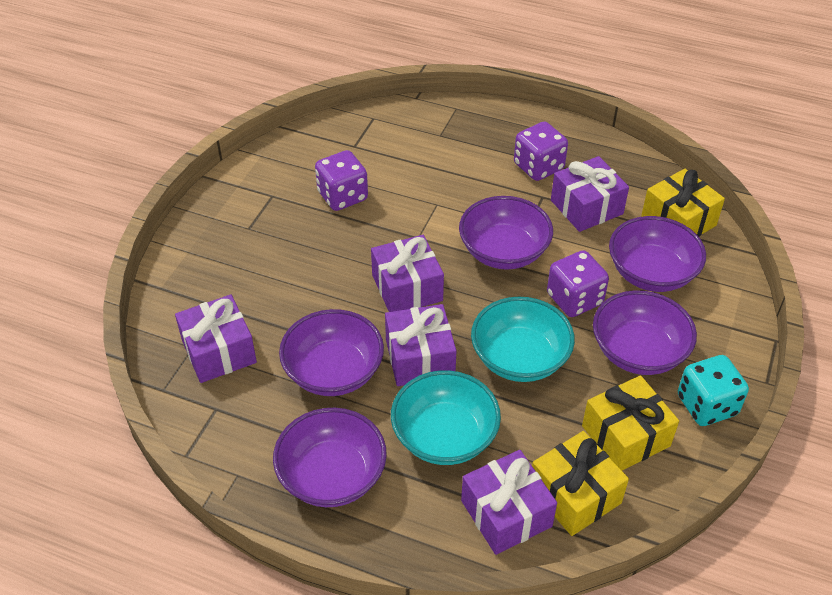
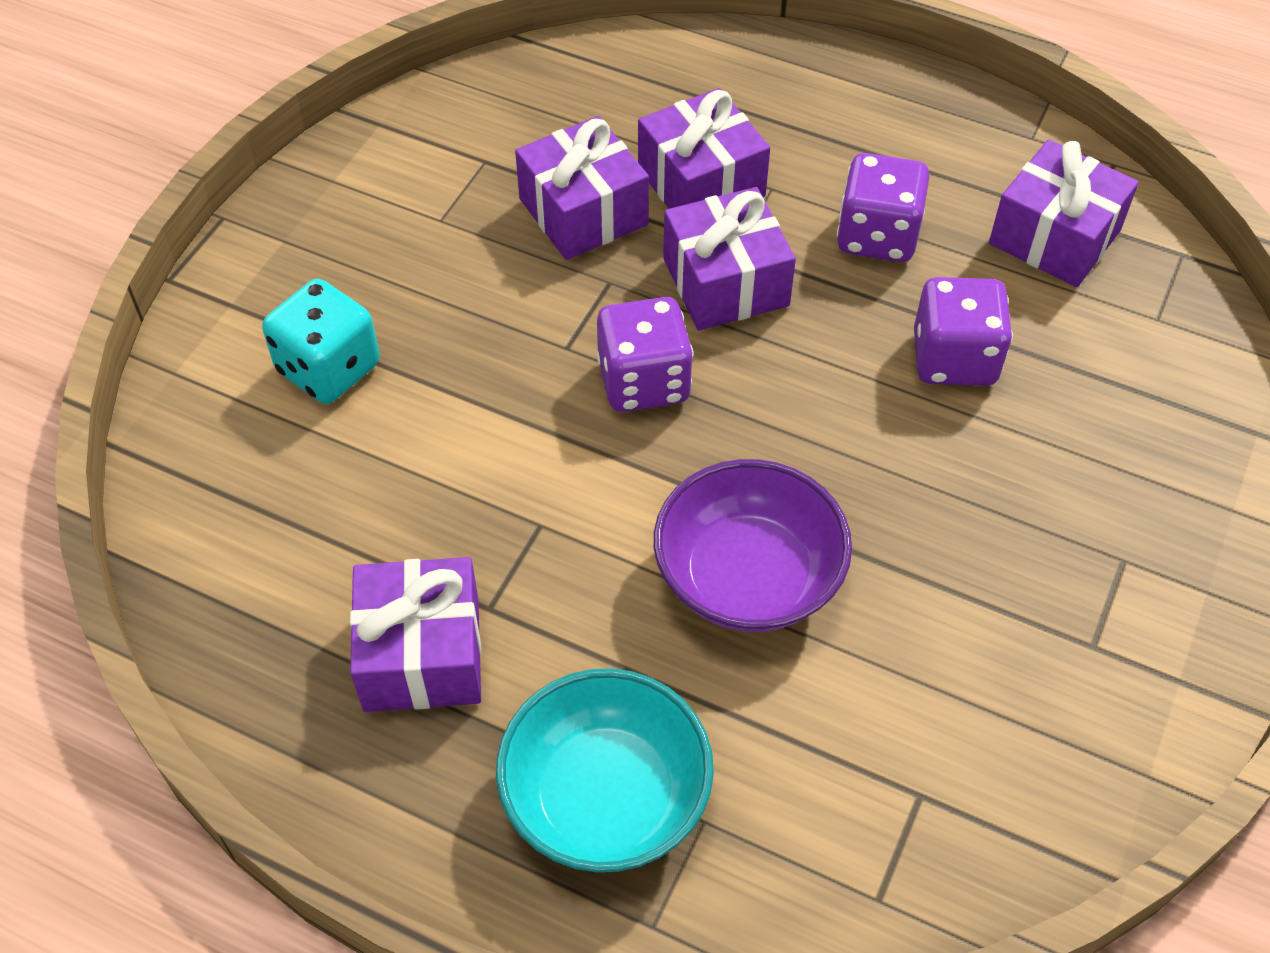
purple bowl: 5 -> 1
turquoise bowl: 2 -> 1
yellow gift: 3 -> 0

